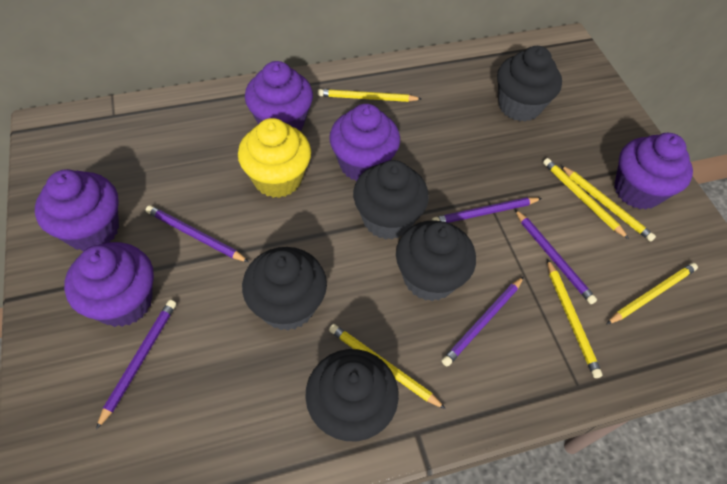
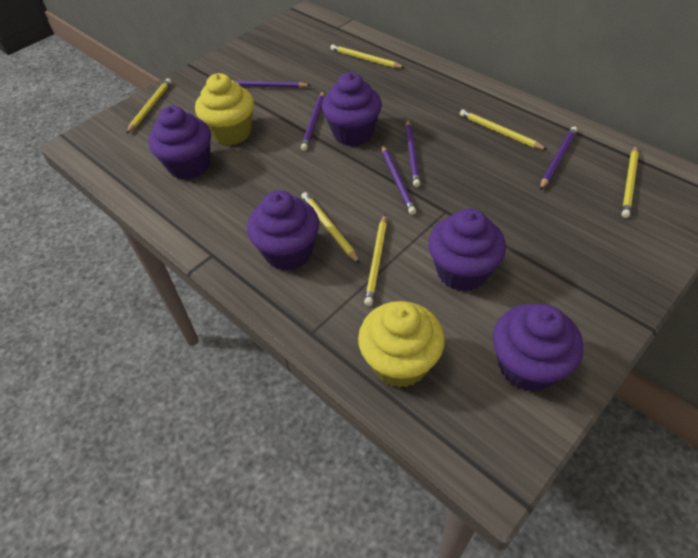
black cupcake: 5 -> 0
yellow cupcake: 1 -> 2

